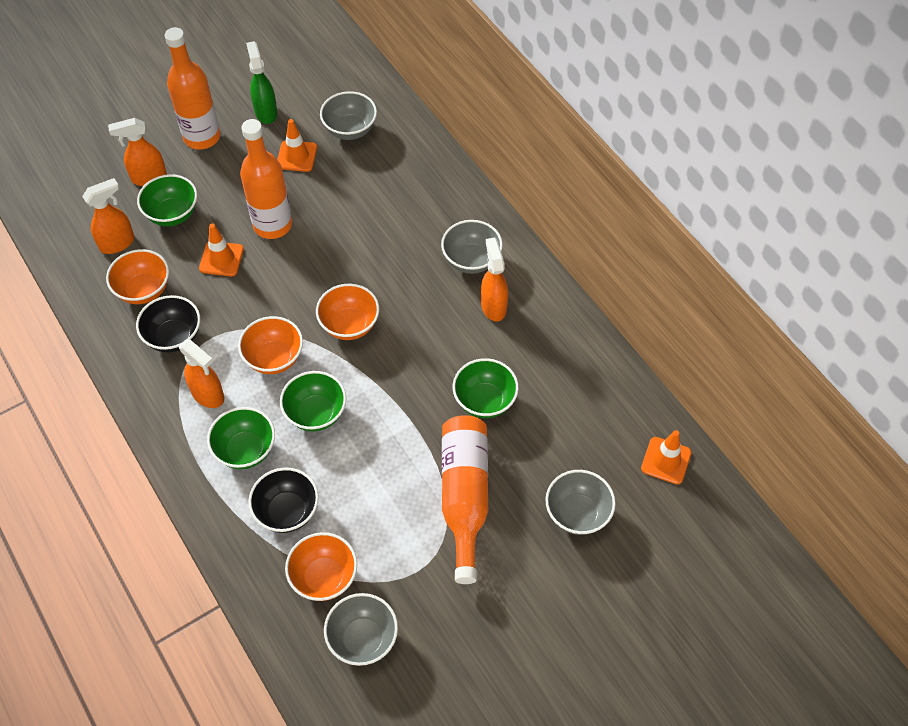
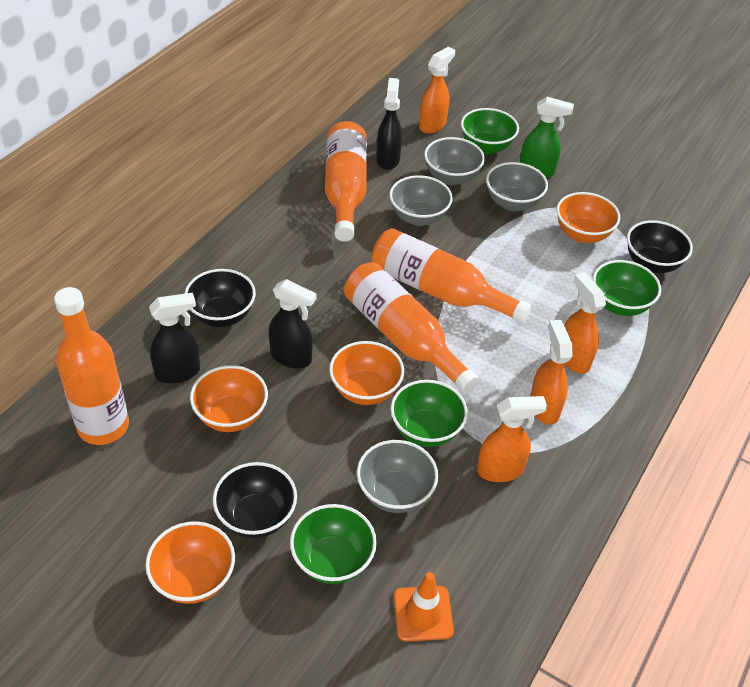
black bowl: 2 -> 3
black spray bottle: 0 -> 3
orange bottle: 3 -> 4
orange traffic cone: 3 -> 1

